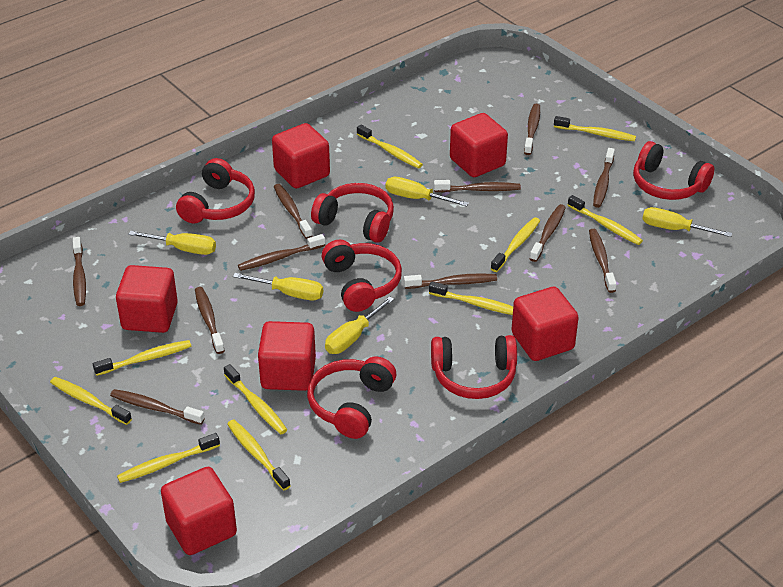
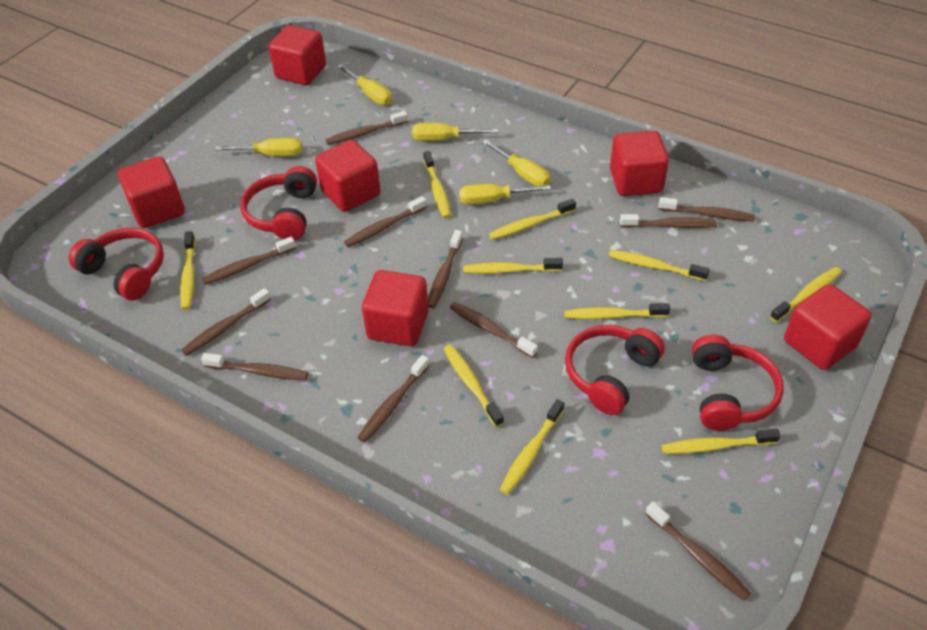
red headphones: 6 -> 4

